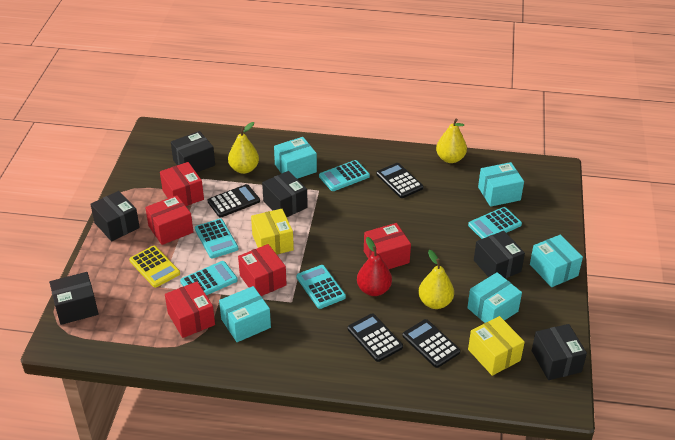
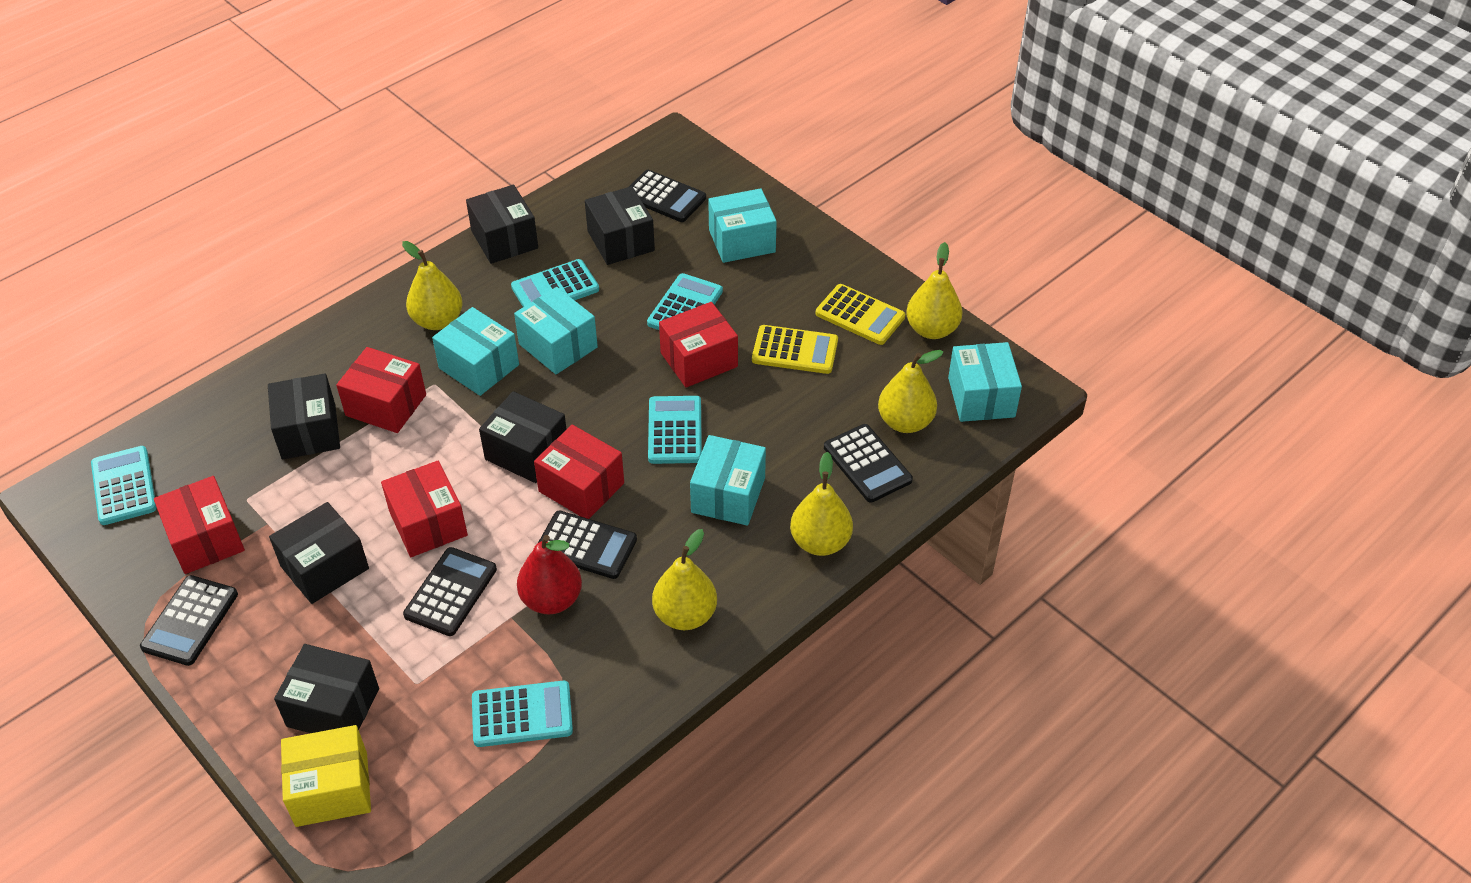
black calculator: 4 -> 5
yellow box: 2 -> 1
yellow calculator: 1 -> 2
yellow pear: 3 -> 5

